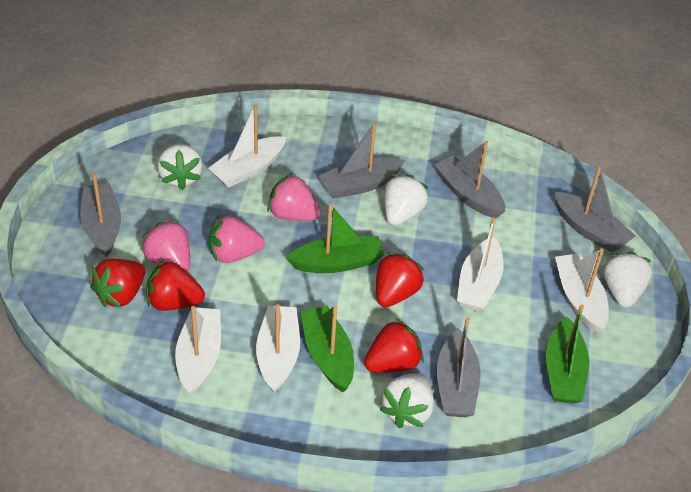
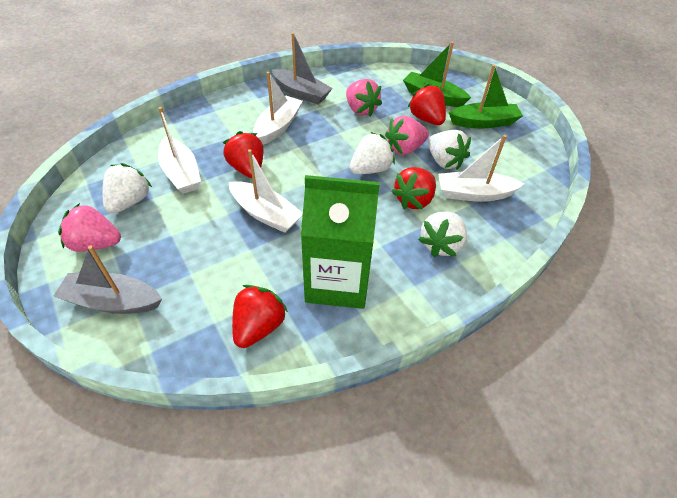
green boat: 3 -> 2
green carton: 0 -> 1
grey boat: 5 -> 2
white boat: 5 -> 4

